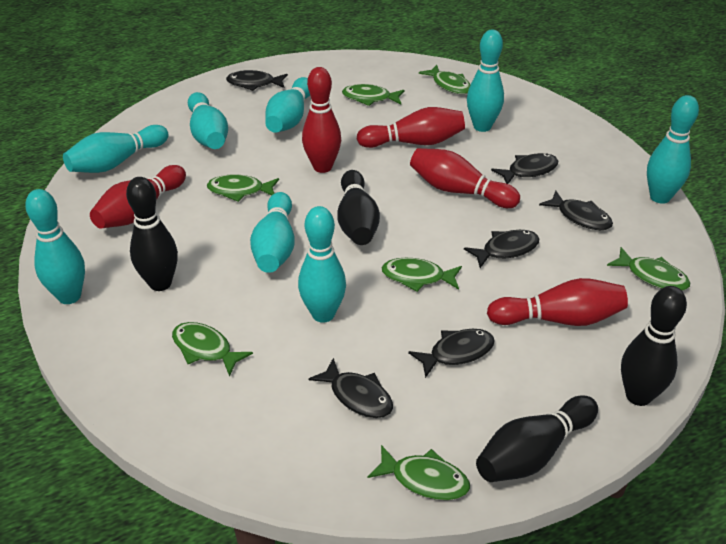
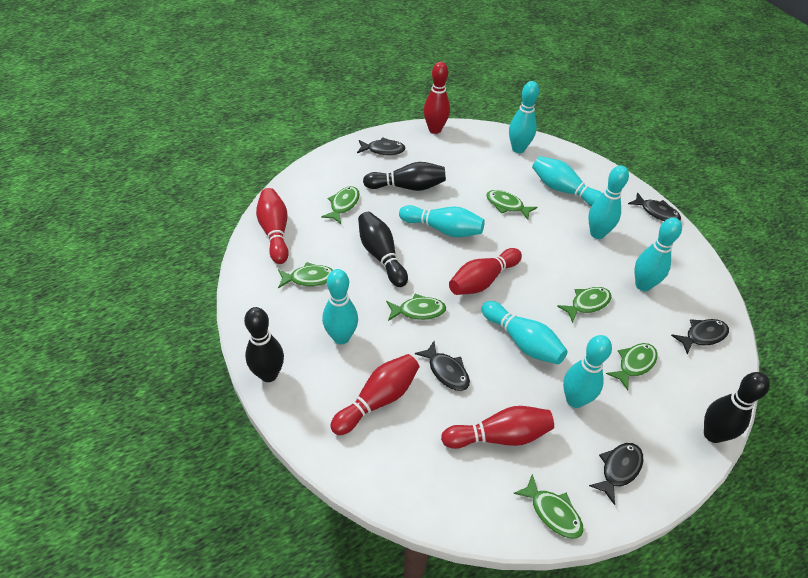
black fish: 6 -> 5

